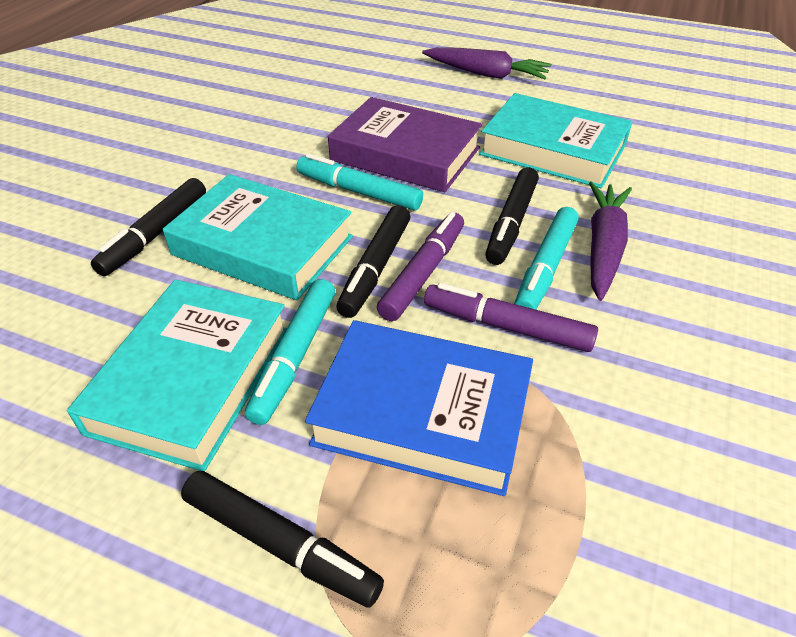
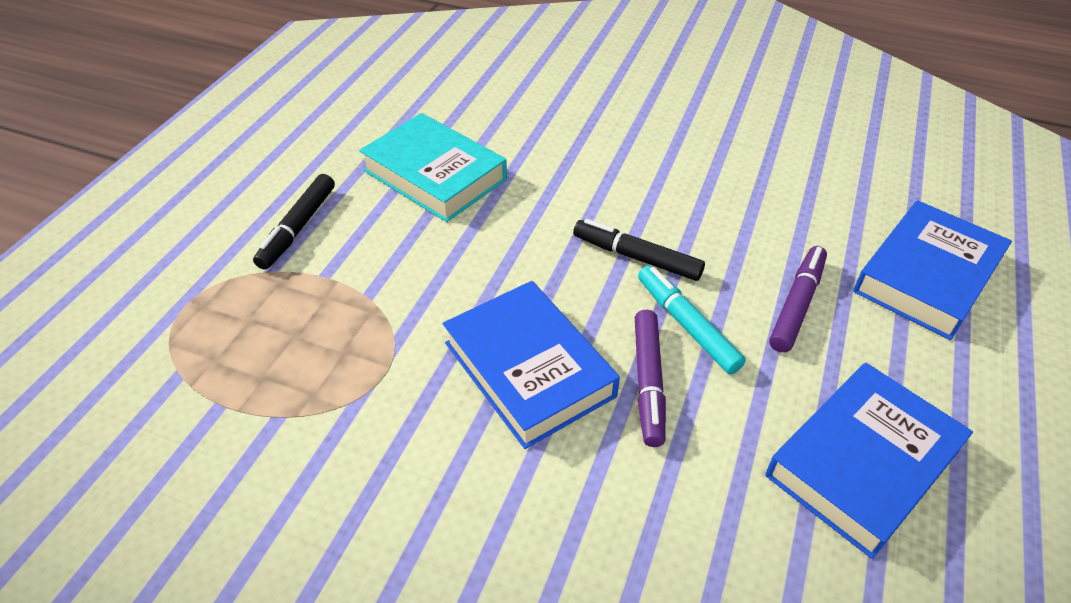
black marker: 4 -> 2
blue book: 1 -> 3
purple book: 1 -> 0
purple carrot: 2 -> 0
turquoise book: 3 -> 1
turquoise marker: 3 -> 1

